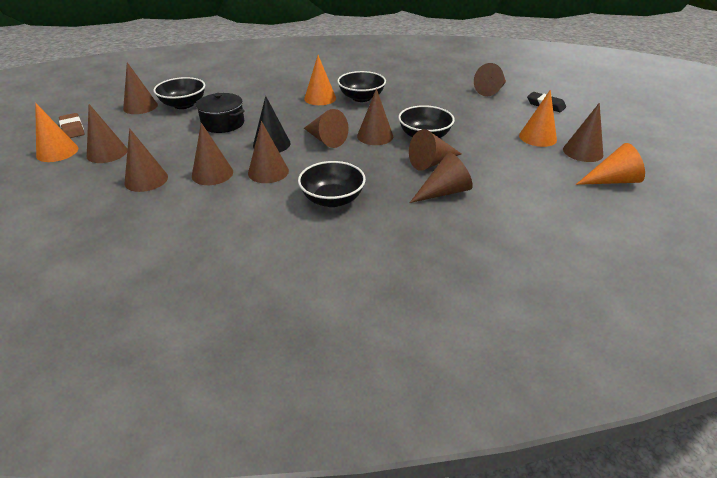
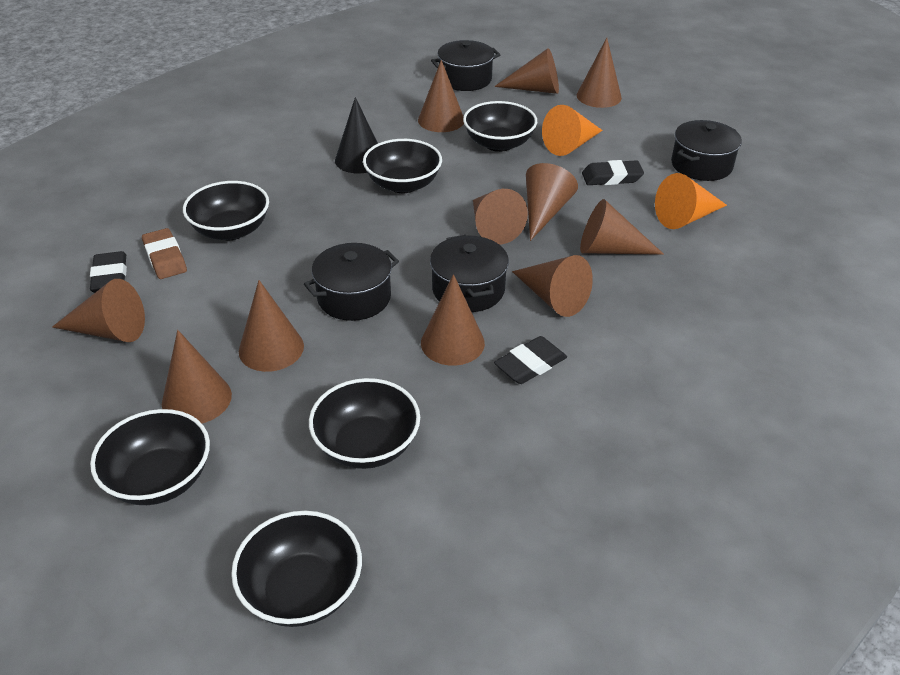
black bowl: 4 -> 6
black eraser: 1 -> 3
black pot: 1 -> 4
orange cone: 4 -> 2

